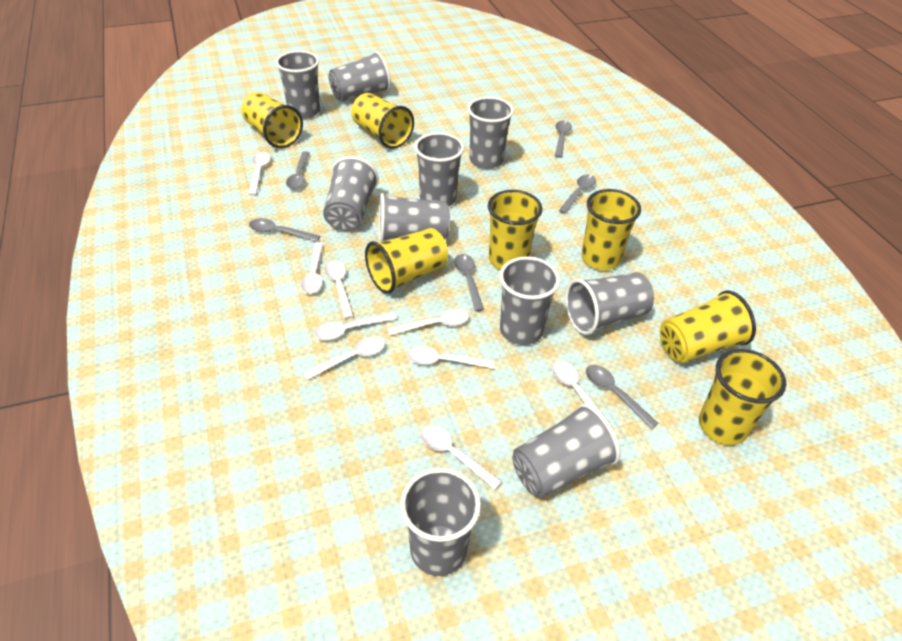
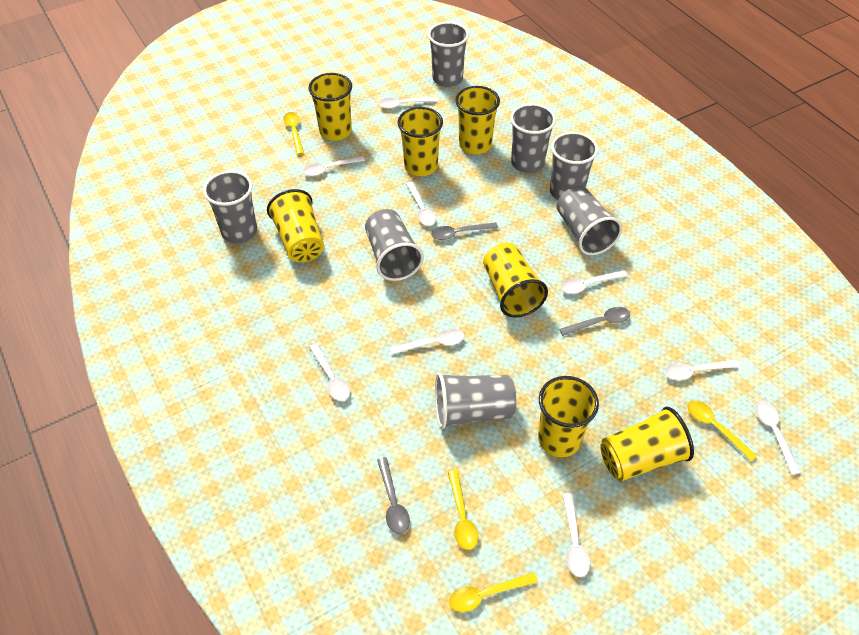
grey cup: 10 -> 7
grey spoon: 6 -> 3
yellow spoon: 0 -> 4

